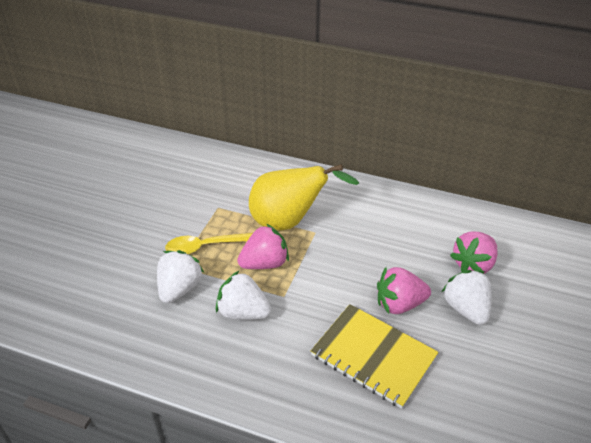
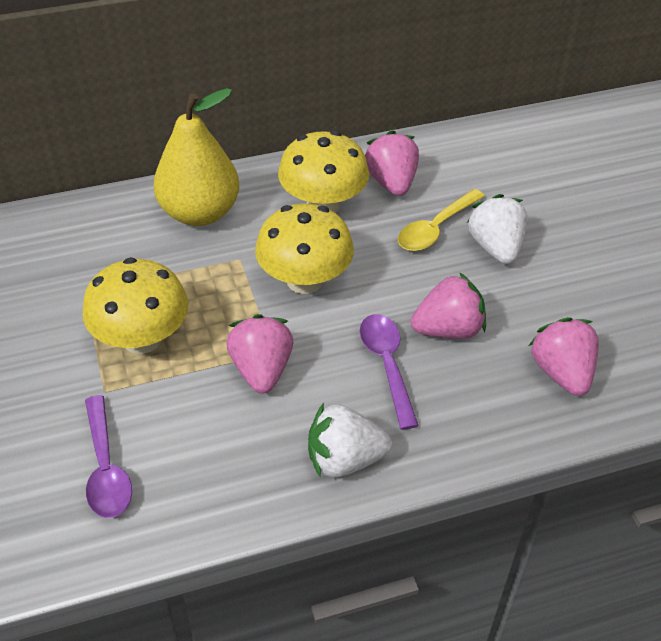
pink strawberry: 3 -> 4
purple spoon: 0 -> 2
white strawberry: 3 -> 2
yellow mushroom: 0 -> 3
yellow notebook: 1 -> 0

